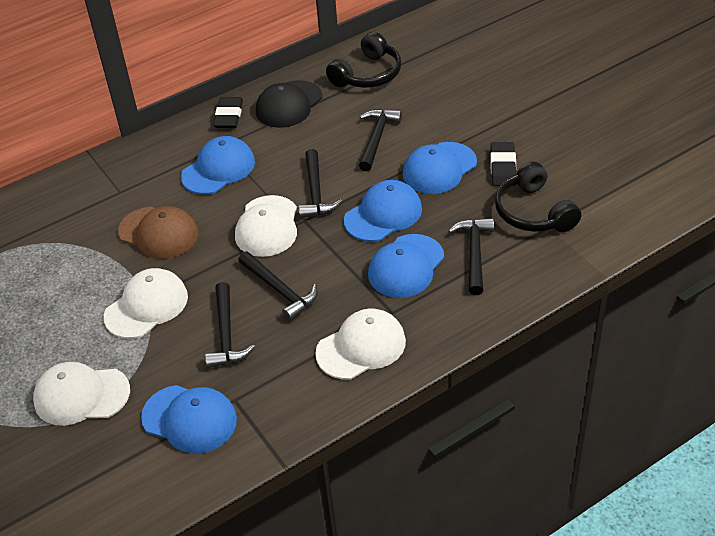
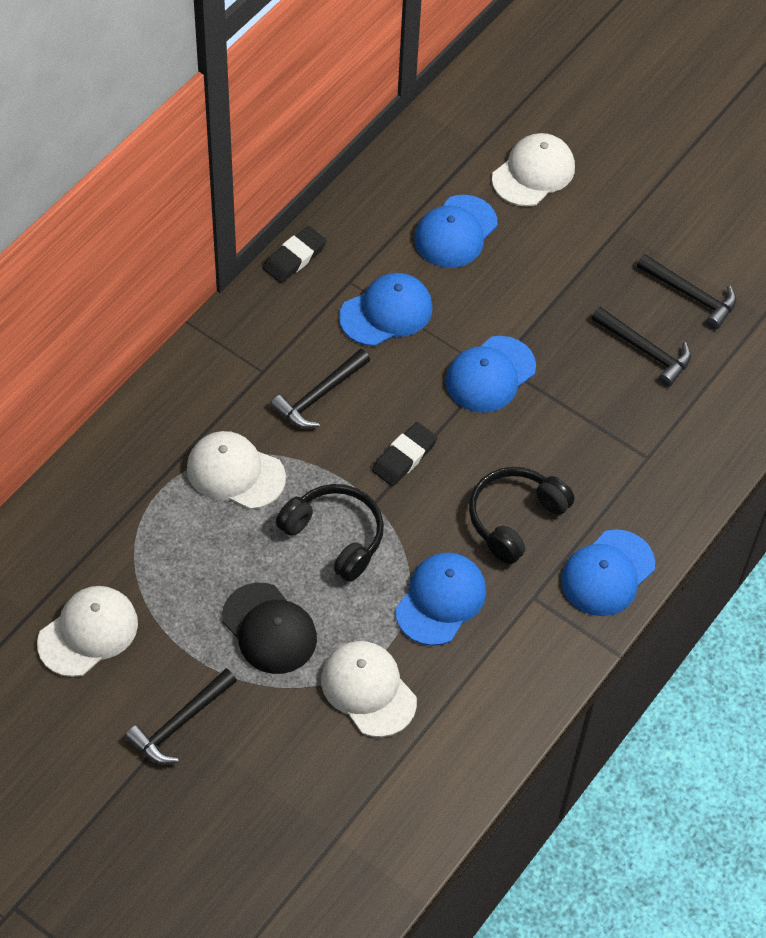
black hammer: 5 -> 4
brown cap: 1 -> 0

